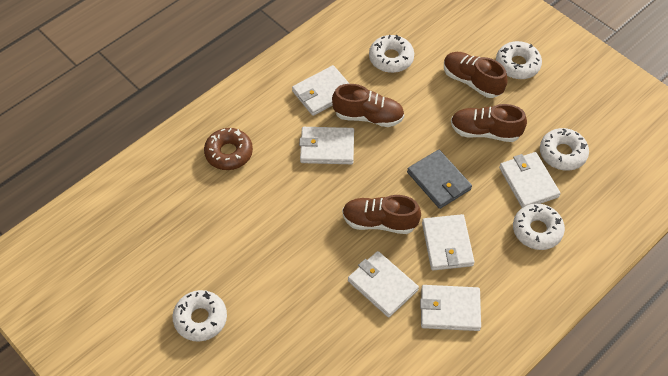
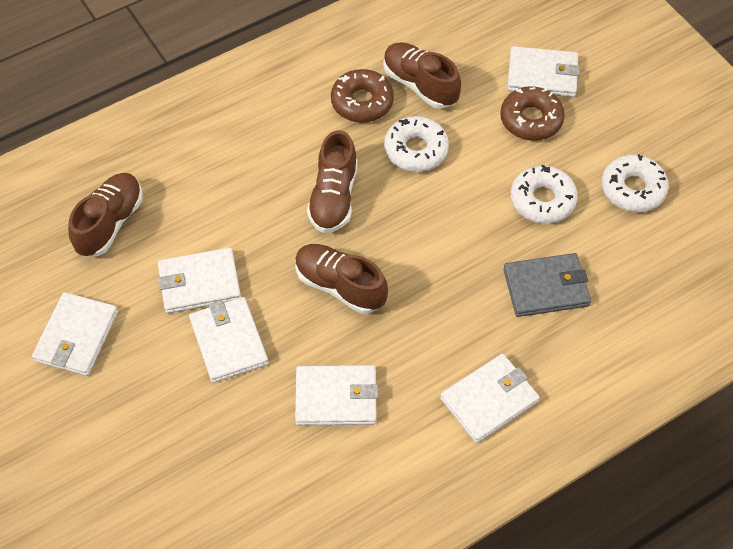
brown donut: 1 -> 2
white donut: 5 -> 3

